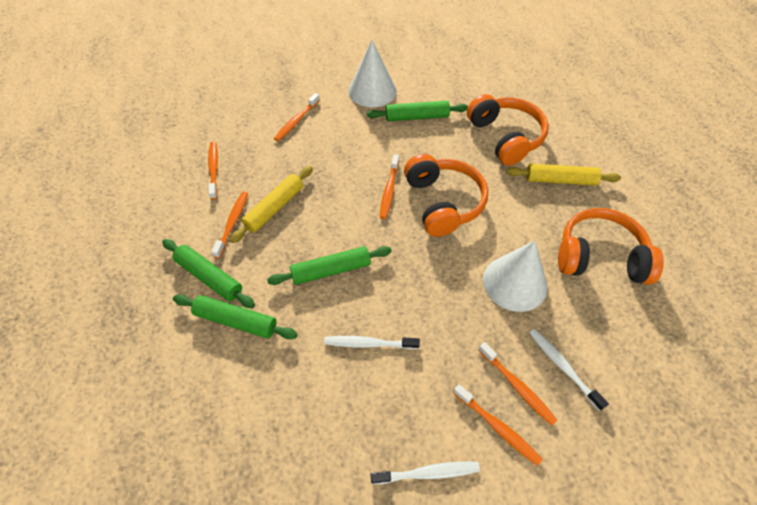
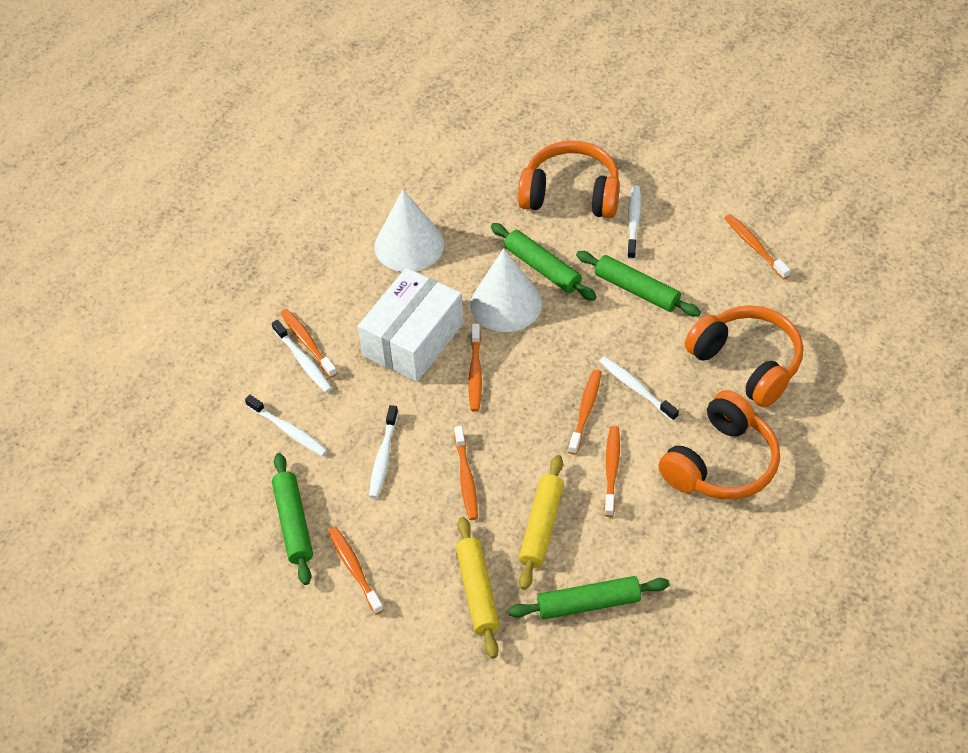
orange toothbrush: 6 -> 7
white box: 0 -> 1
white toothbrush: 3 -> 5

